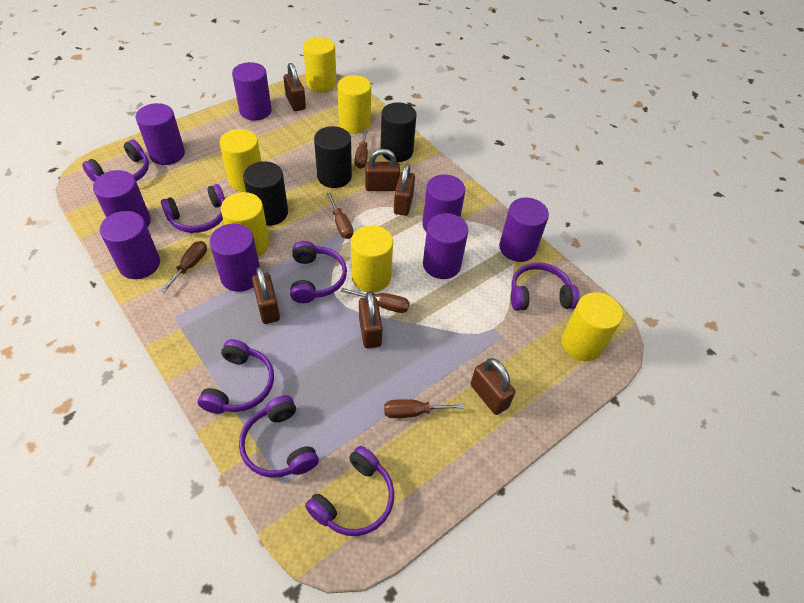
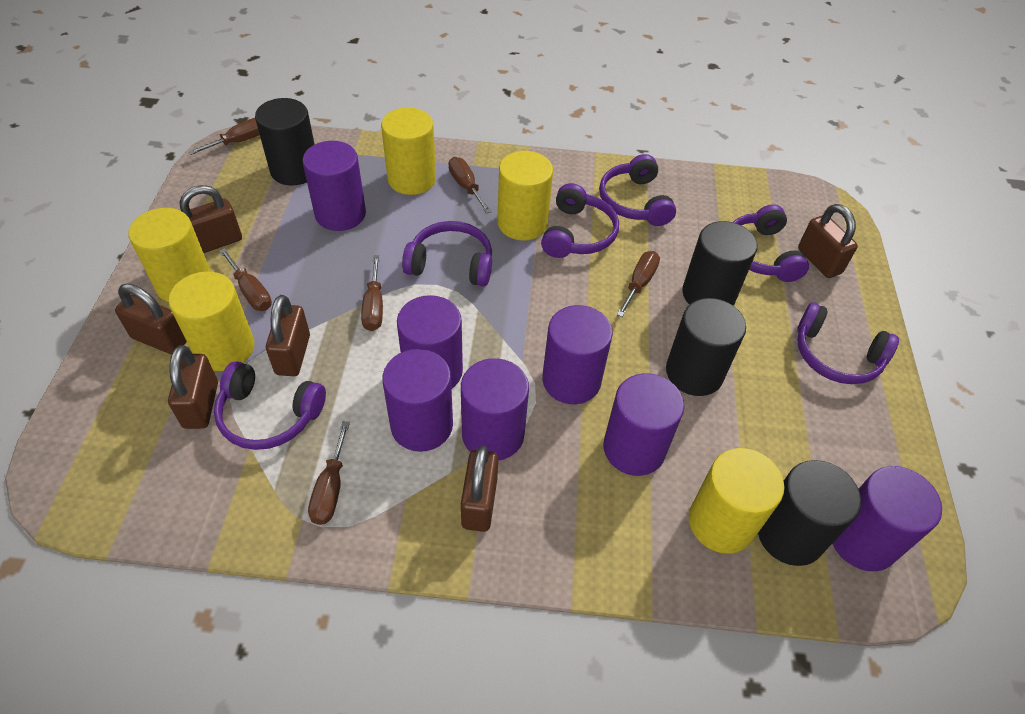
black cylinder: 3 -> 4
brown screwdriver: 5 -> 6
purple cylinder: 8 -> 7
purple headphones: 7 -> 6
yellow cylinder: 6 -> 5

